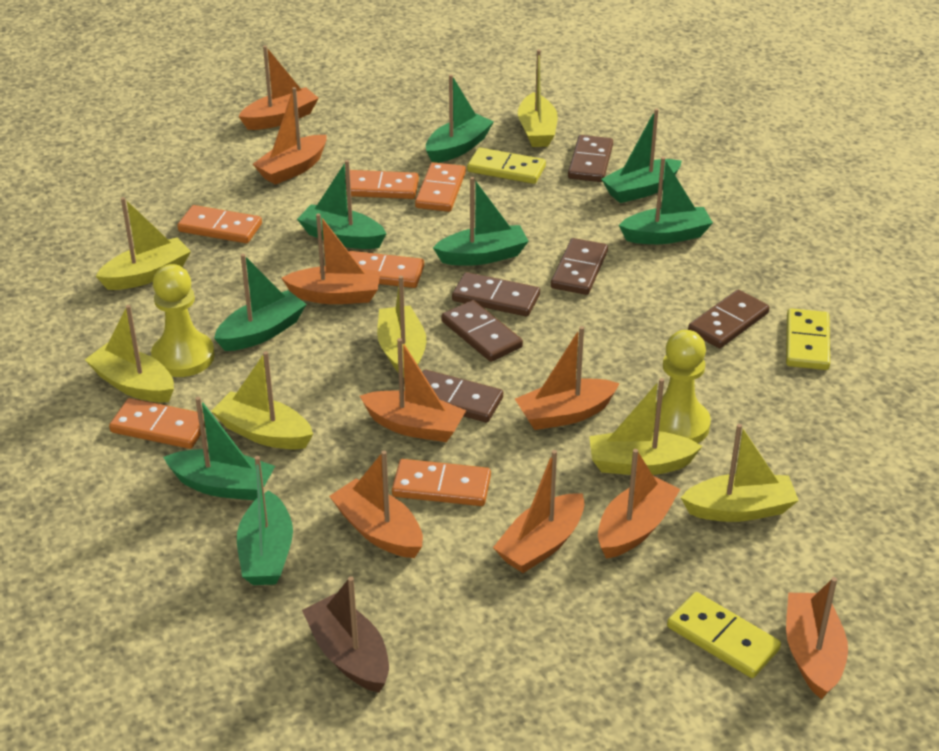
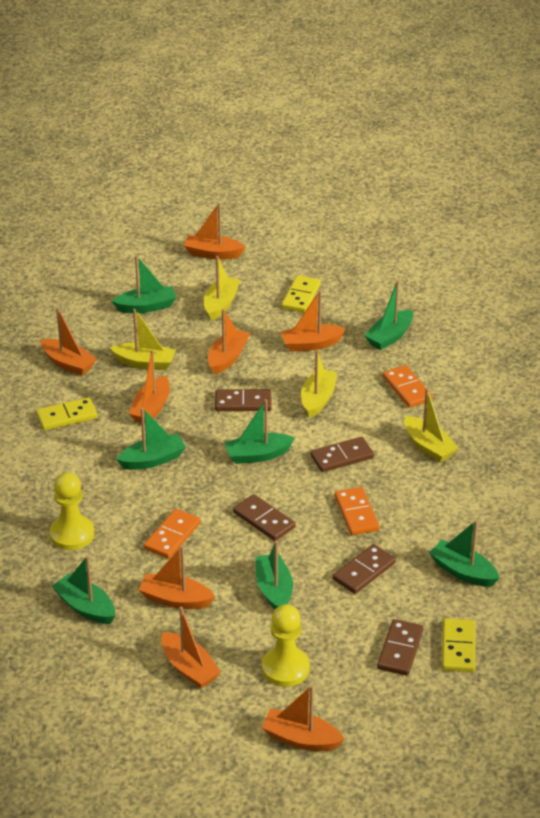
brown boat: 1 -> 0
brown domino: 6 -> 5
green boat: 8 -> 7
orange boat: 9 -> 8
orange domino: 6 -> 3
yellow boat: 7 -> 4

